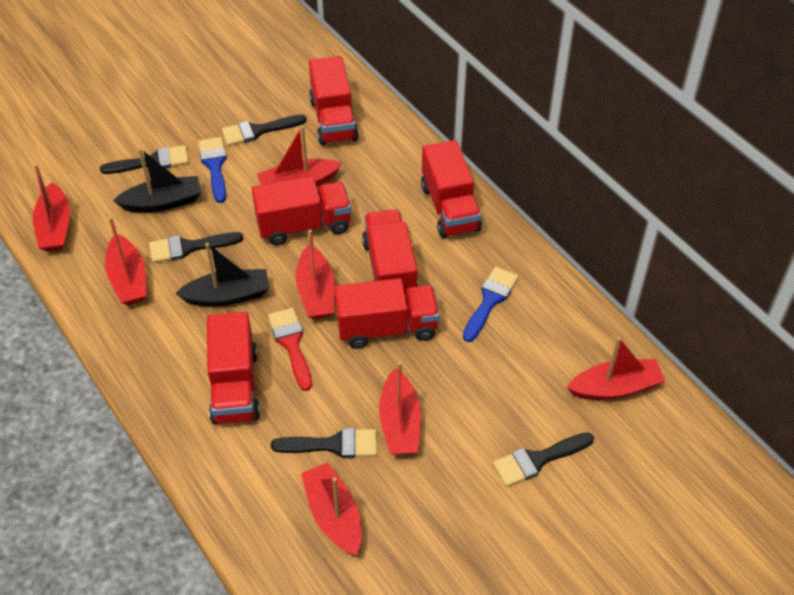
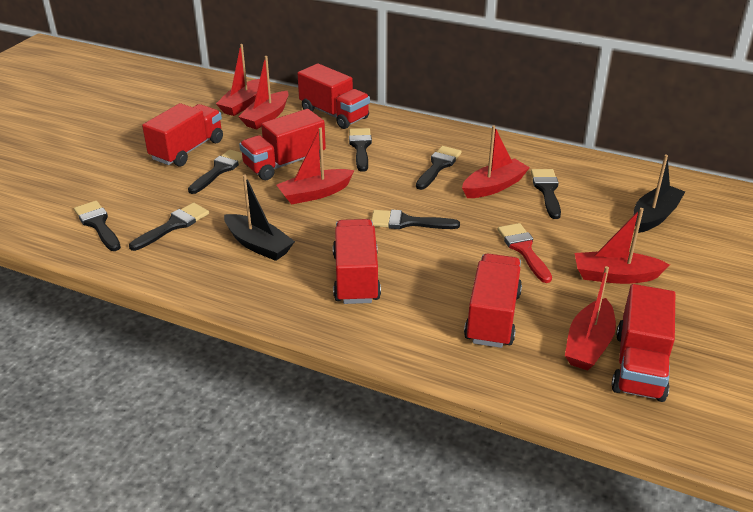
black brush: 5 -> 7
blue brush: 2 -> 0
red boat: 7 -> 6

